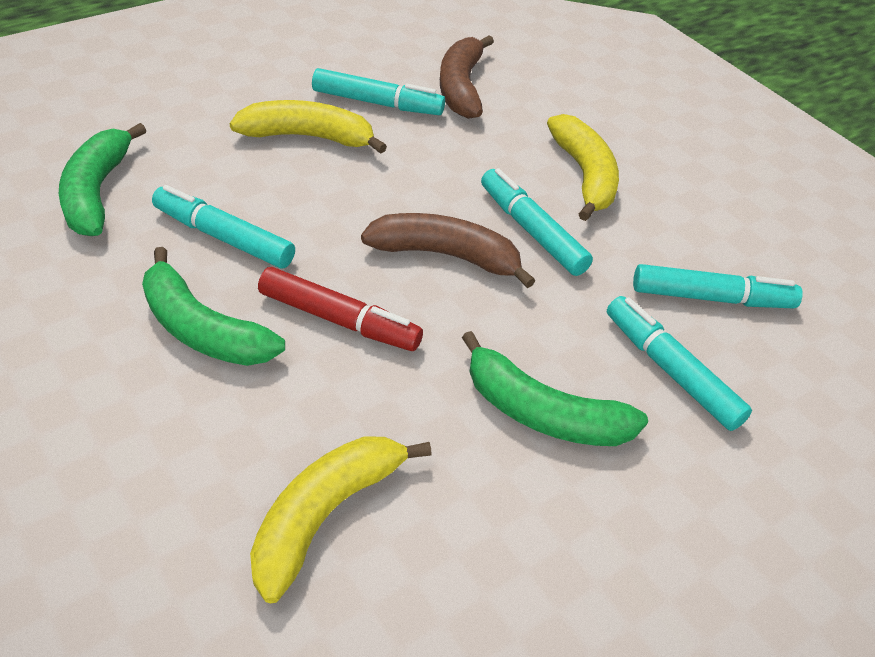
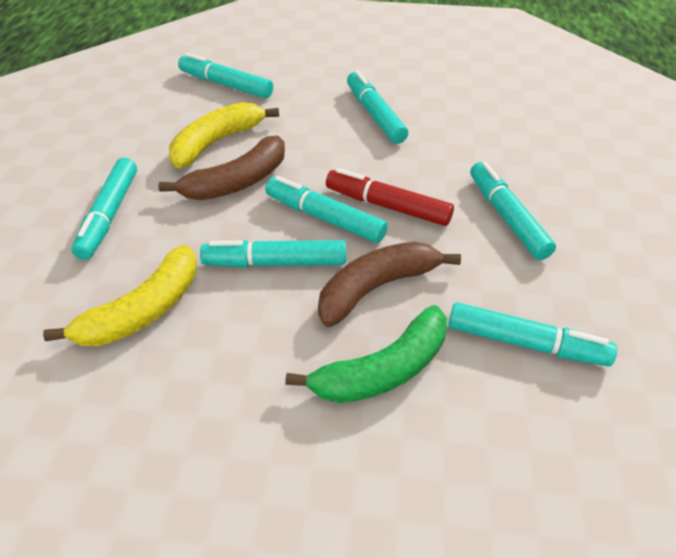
green banana: 3 -> 1
turquoise marker: 5 -> 7
yellow banana: 3 -> 2

